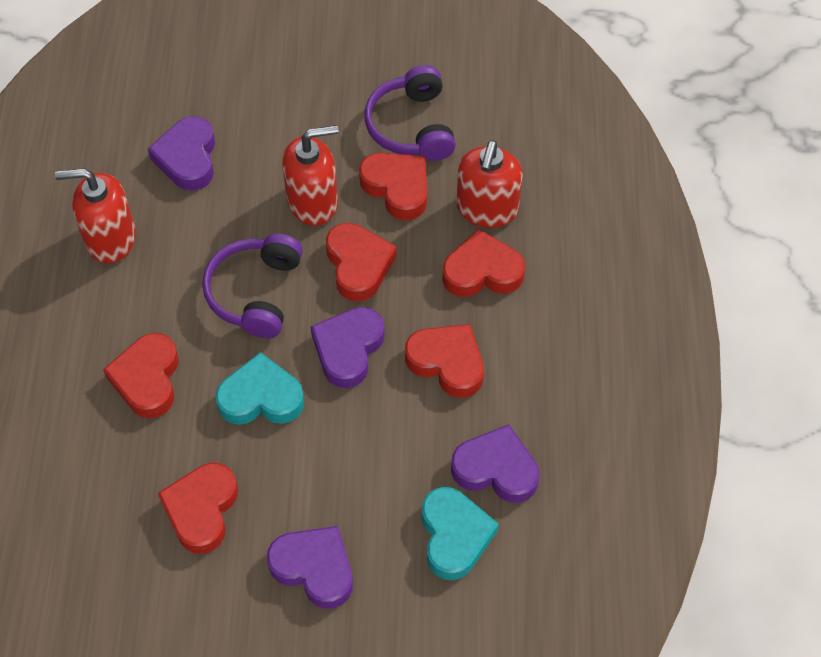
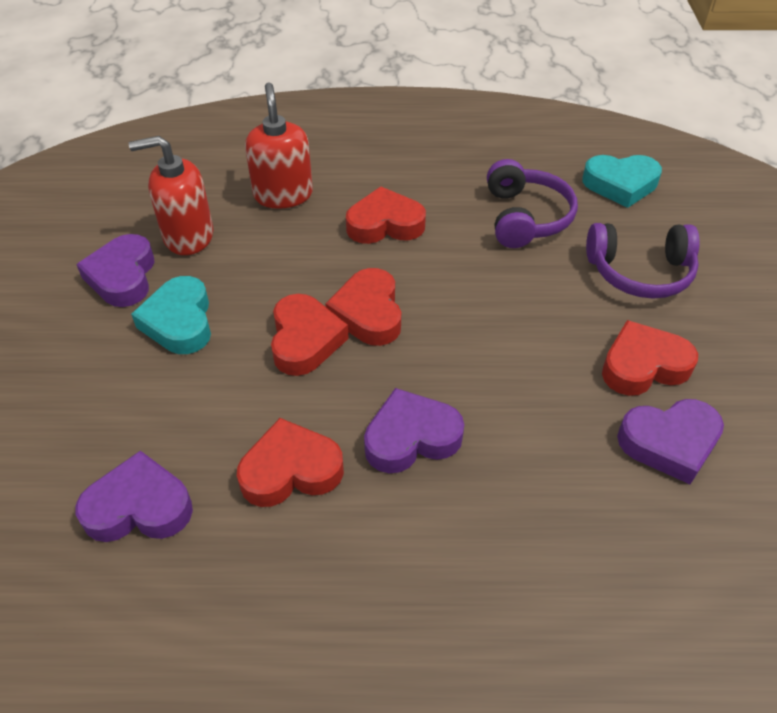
red heart: 6 -> 5
red soap dispenser: 3 -> 2

